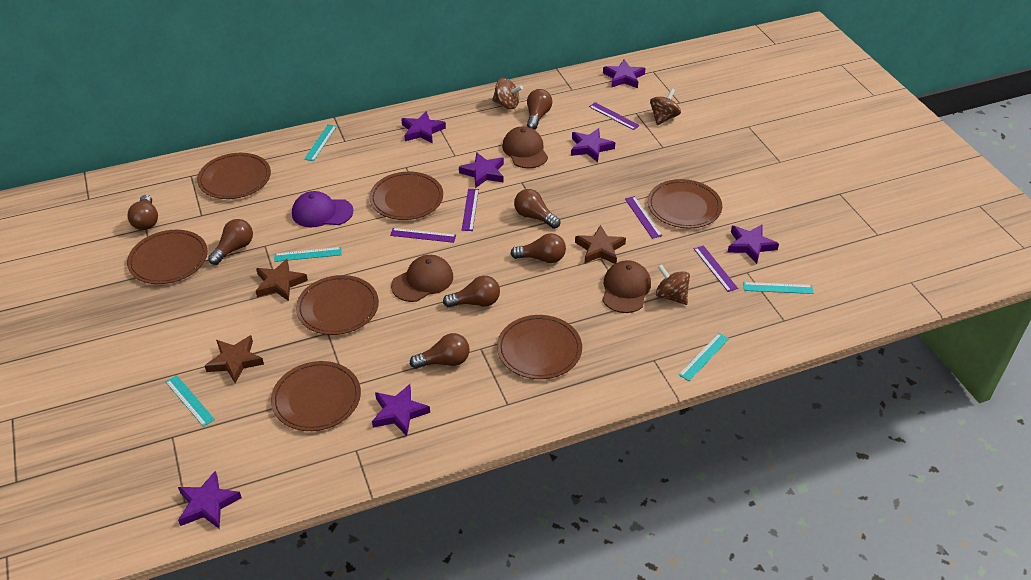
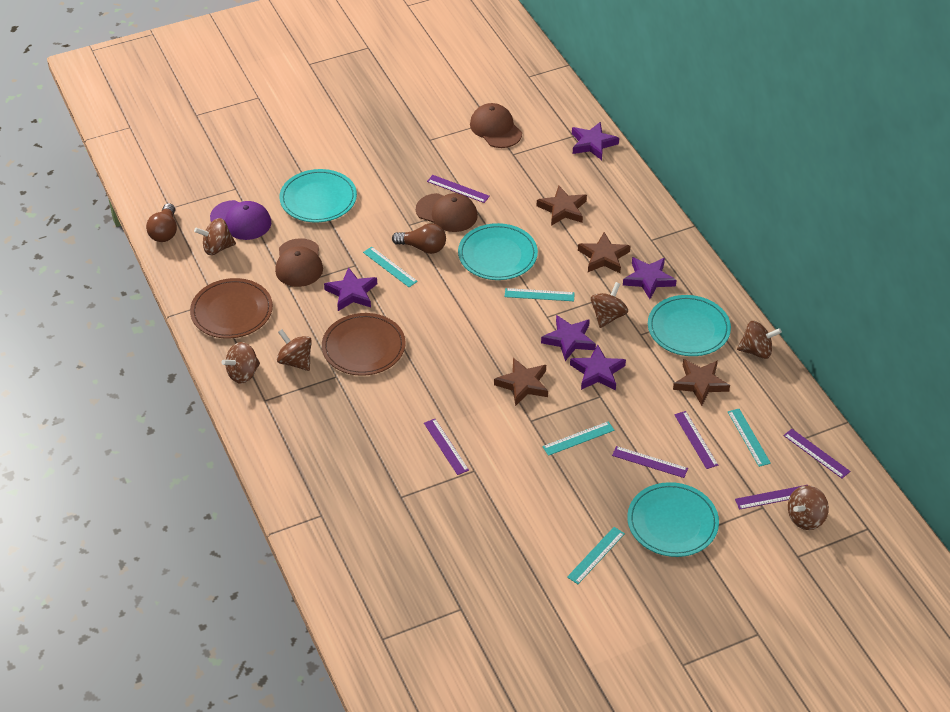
brown light bulb: 7 -> 2
brown plate: 7 -> 2
brown spinning top: 3 -> 6
brown star: 3 -> 4
purple ruler: 5 -> 6
purple star: 7 -> 5
turquoise plate: 0 -> 4

